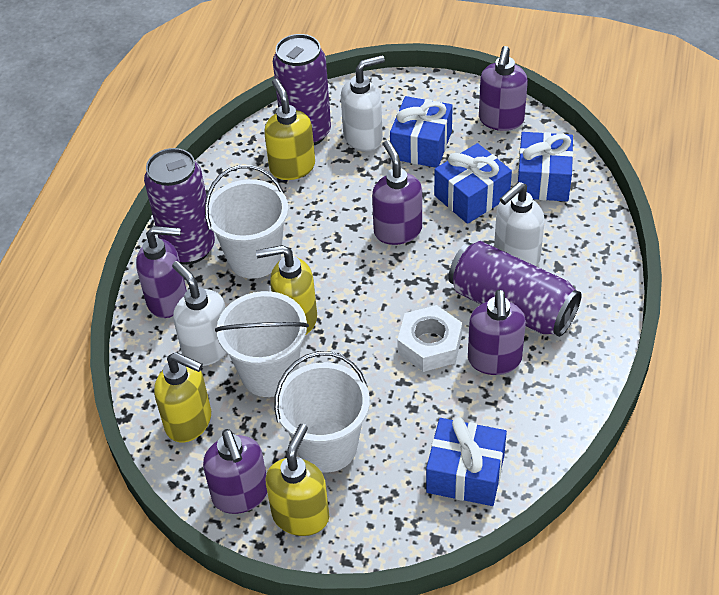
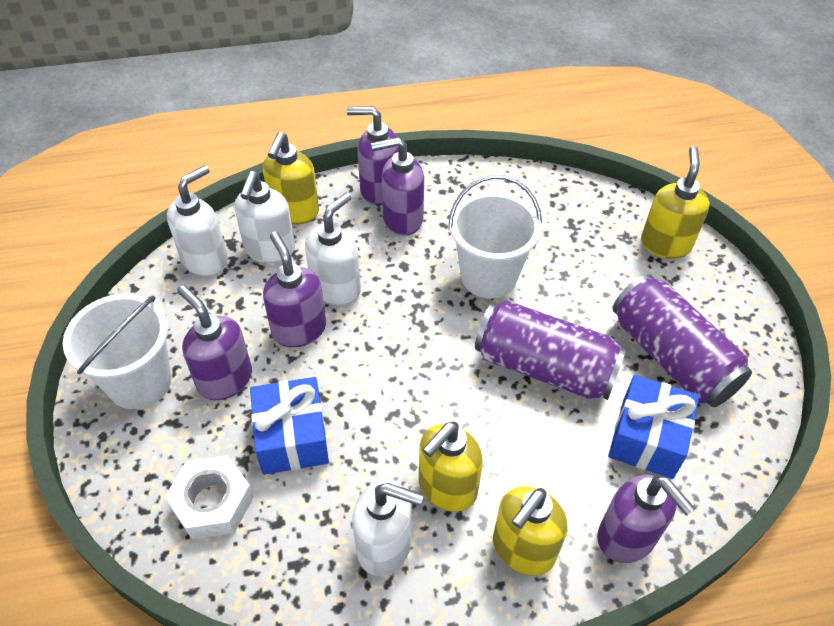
blue gift: 4 -> 2
purple can: 3 -> 2
white bucket: 3 -> 2
white soap dispenser: 3 -> 4

